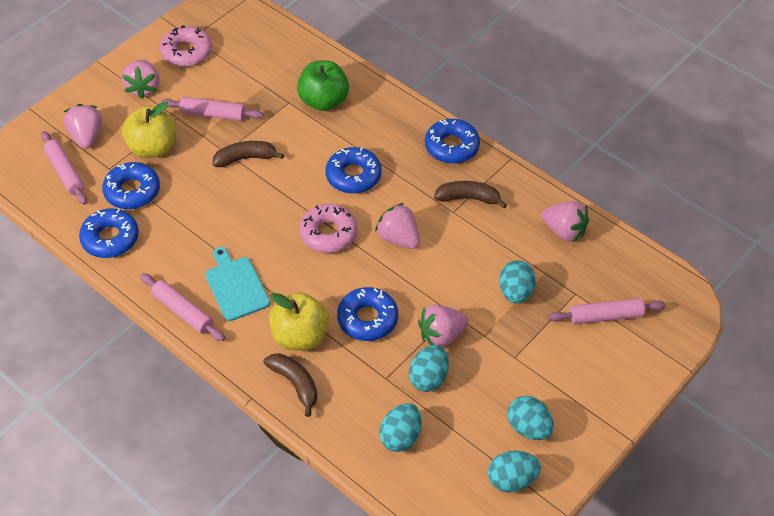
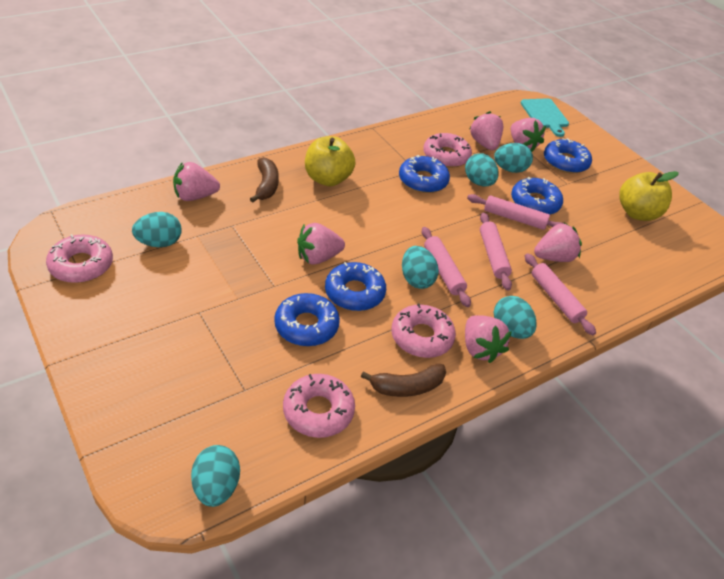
brown banana: 3 -> 2
green apple: 1 -> 0
pink donut: 2 -> 4
pink strawberry: 5 -> 6
turquoise egg: 5 -> 6

